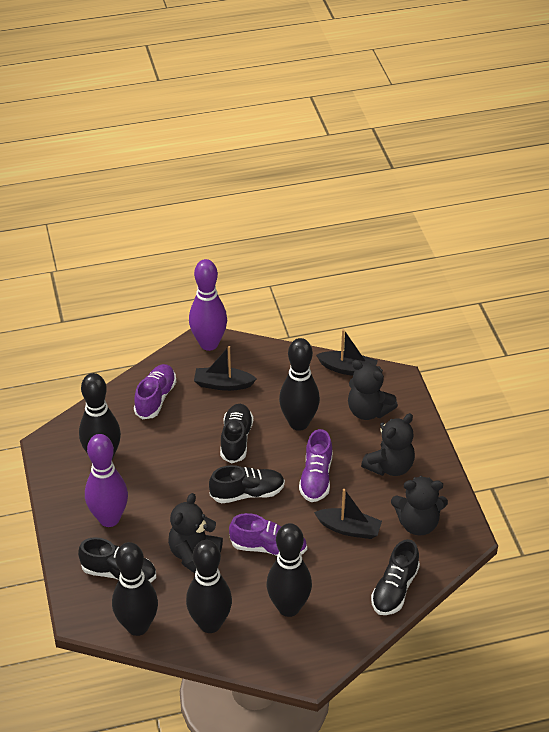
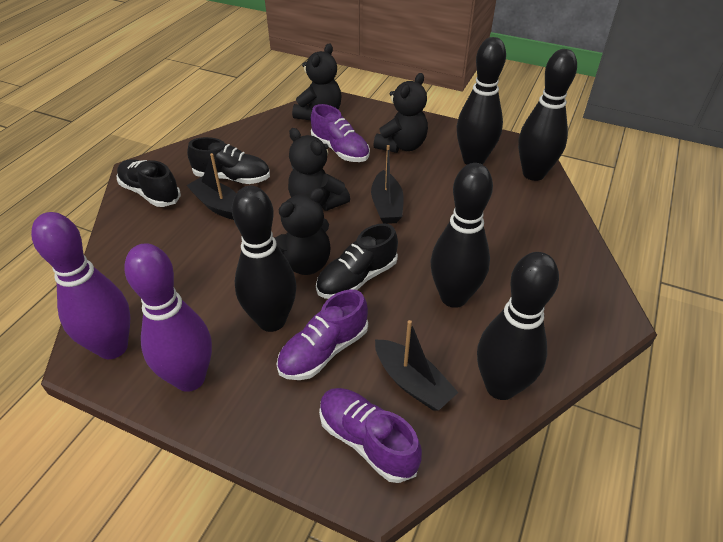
black shoe: 4 -> 3

